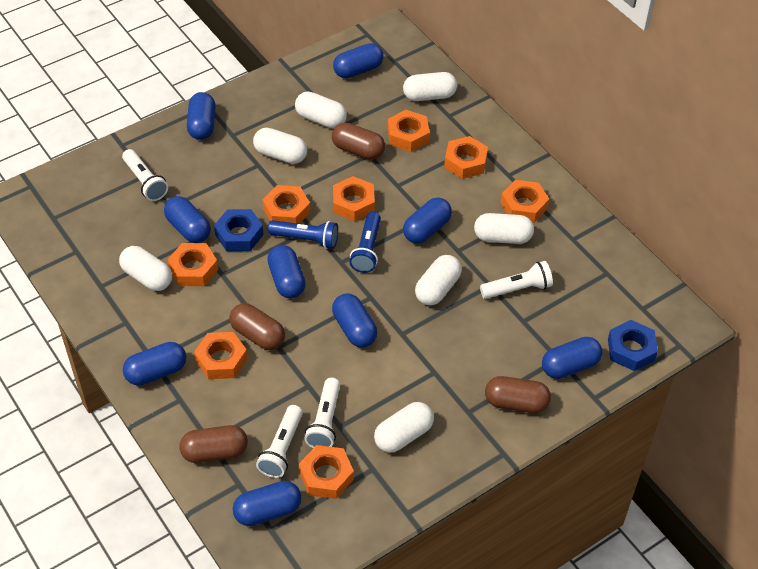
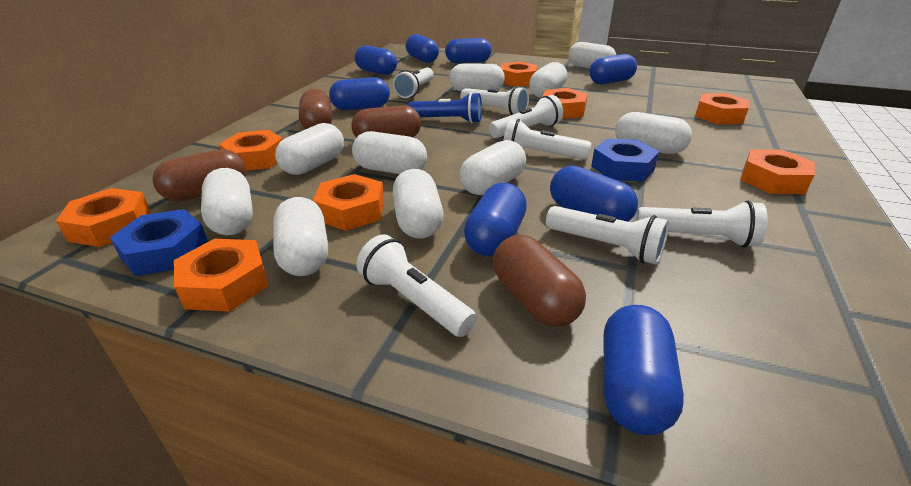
blue capsule: 9 -> 8
blue flashlight: 2 -> 1
white capsule: 7 -> 10
white flashlight: 4 -> 7

